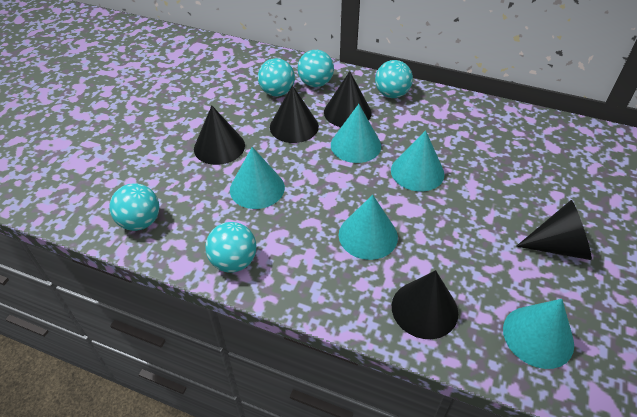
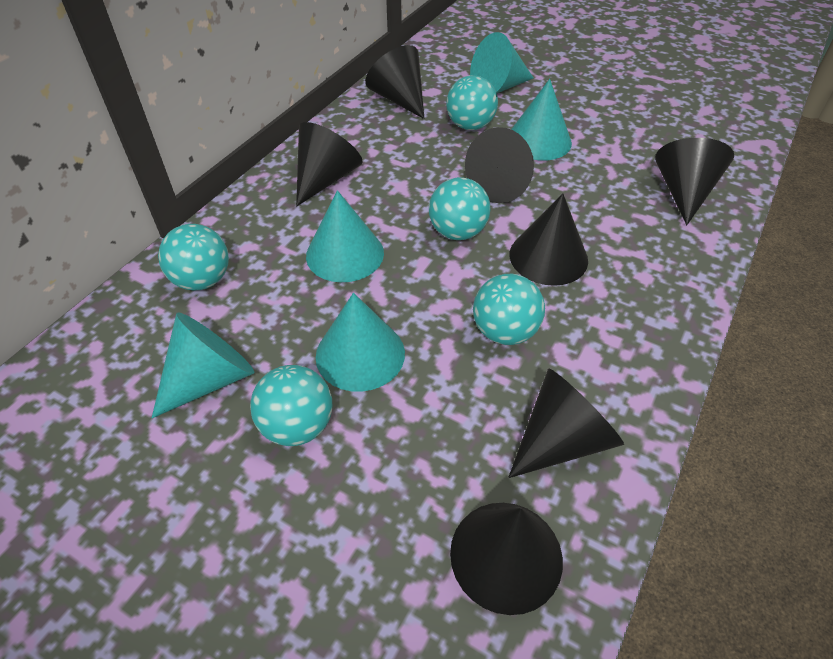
black cone: 5 -> 7

